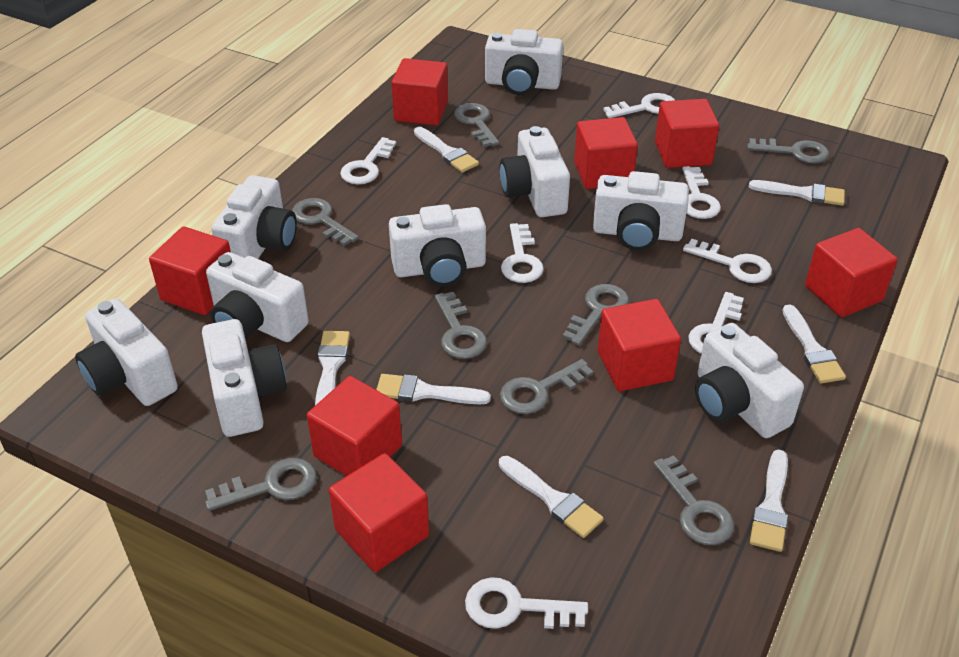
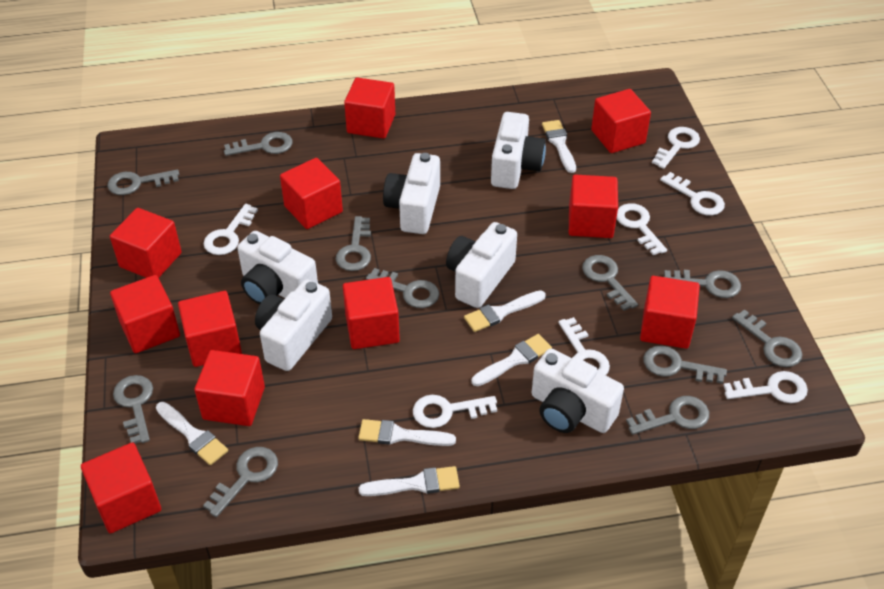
grey key: 8 -> 11
red cube: 8 -> 11
white brush: 7 -> 6
white camera: 9 -> 6

